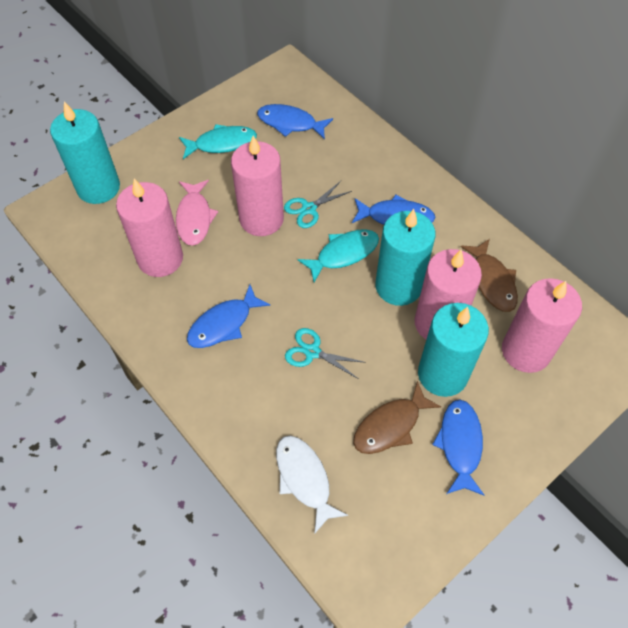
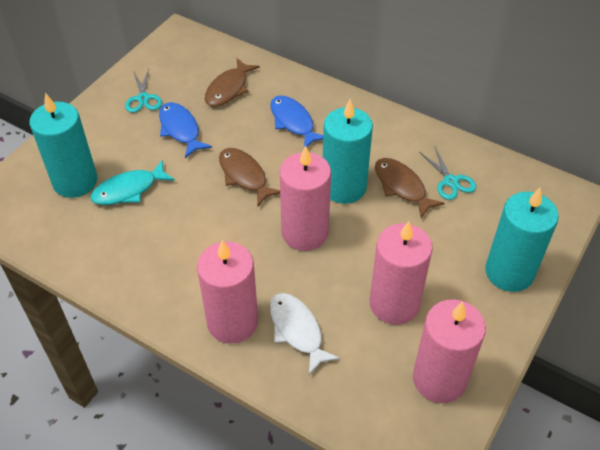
blue fish: 4 -> 2
brown fish: 2 -> 3
pink fish: 1 -> 0
turquoise fish: 2 -> 1

